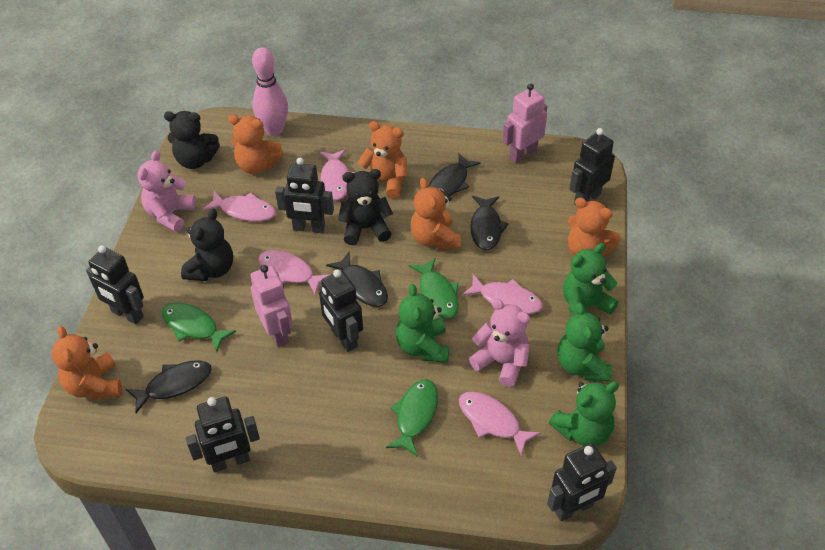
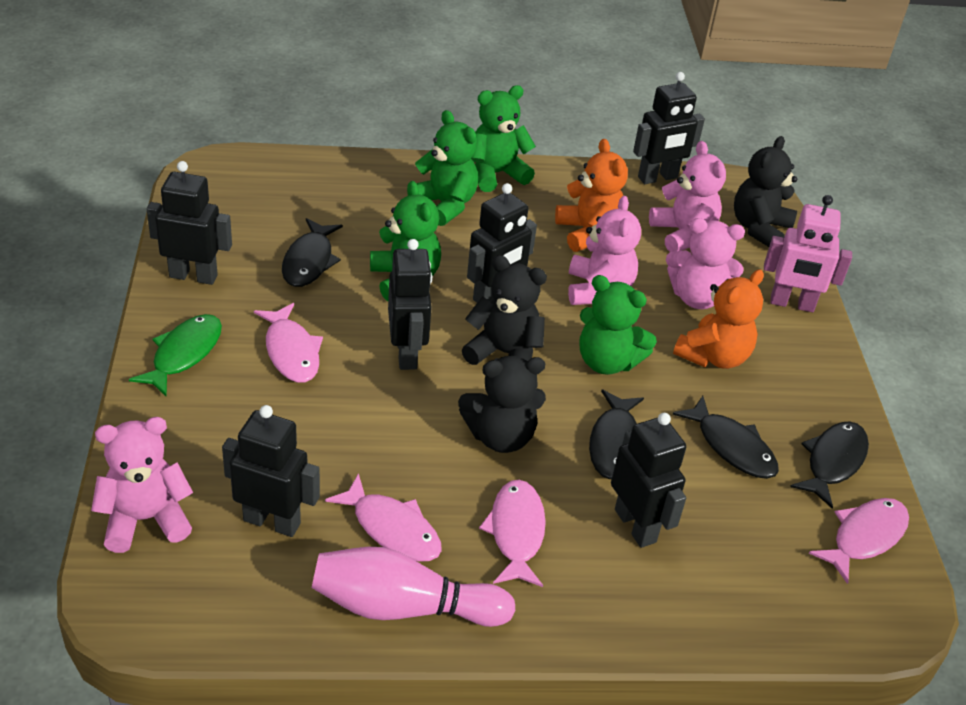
green fish: 3 -> 1
orange teddy bear: 5 -> 2
pink fish: 5 -> 4
pink robot: 2 -> 1
pink teddy bear: 2 -> 4

